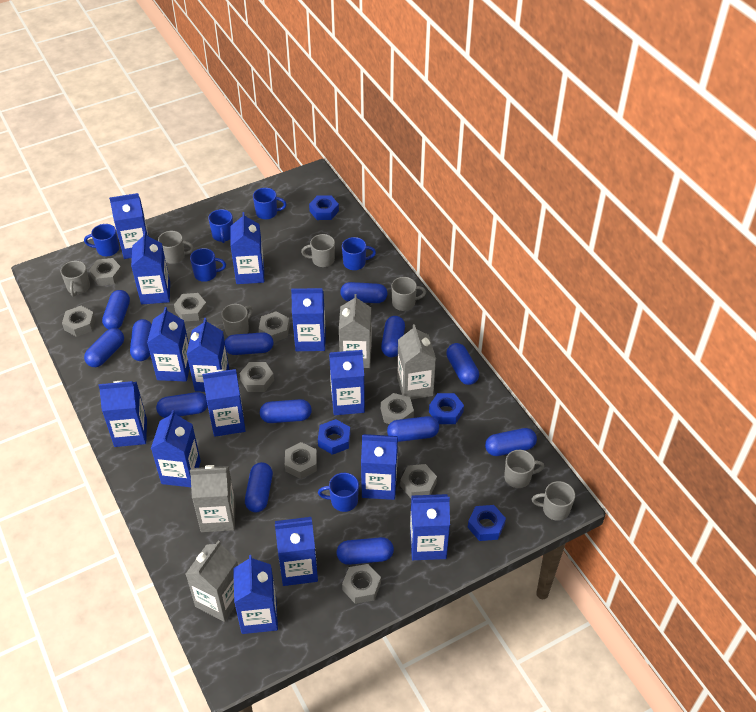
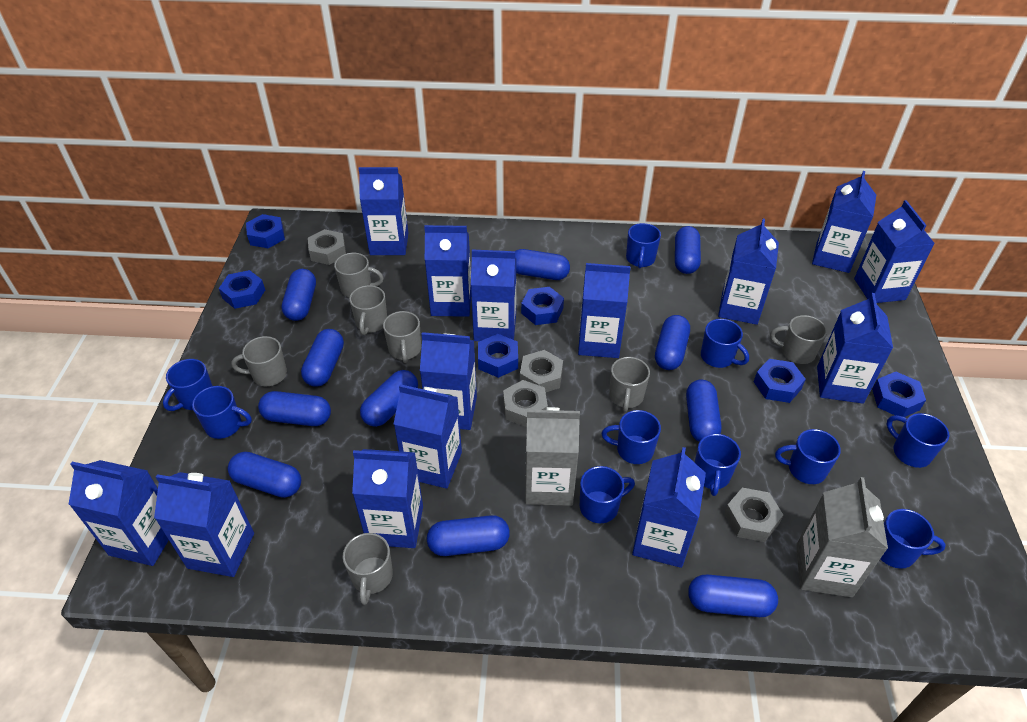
blue capsule: 13 -> 11
blue mug: 6 -> 10
blue nut: 4 -> 6
grey carton: 4 -> 2
grey nut: 9 -> 4

